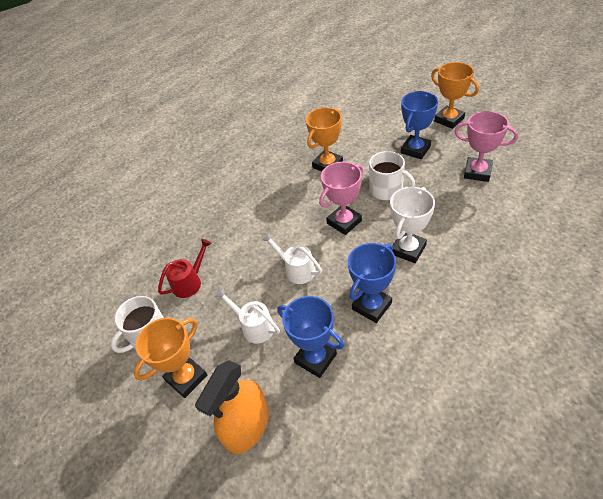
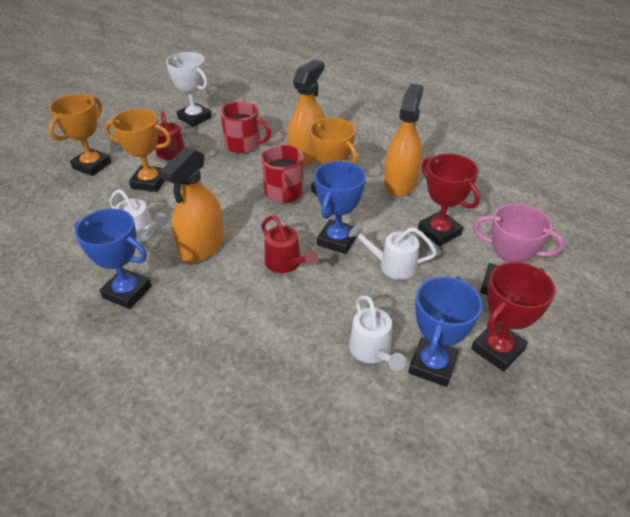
orange spray bottle: 1 -> 3
pink trophy: 2 -> 1
red mug: 0 -> 2
red trophy: 0 -> 2
red watering can: 1 -> 2
white mug: 2 -> 0
white watering can: 2 -> 3

